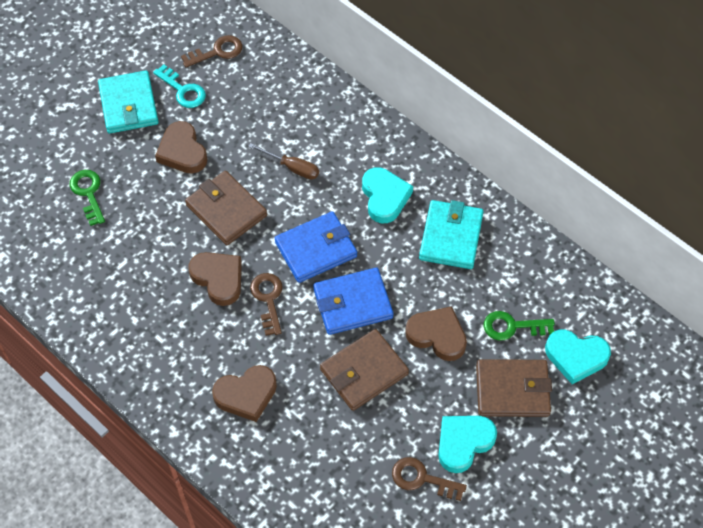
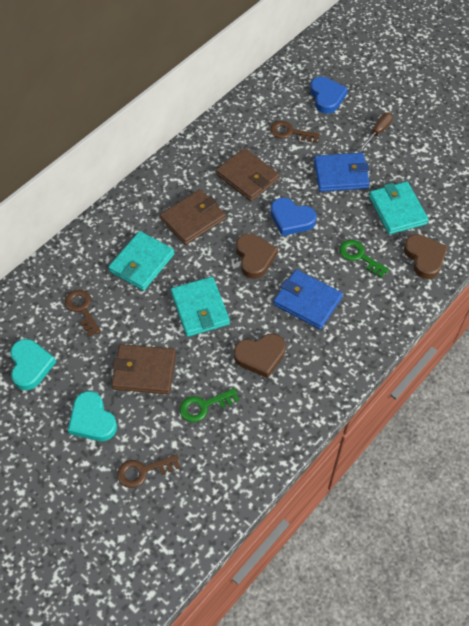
blue heart: 0 -> 2
brown heart: 4 -> 3
turquoise heart: 3 -> 2
turquoise key: 1 -> 0
turquoise wallet: 2 -> 3

